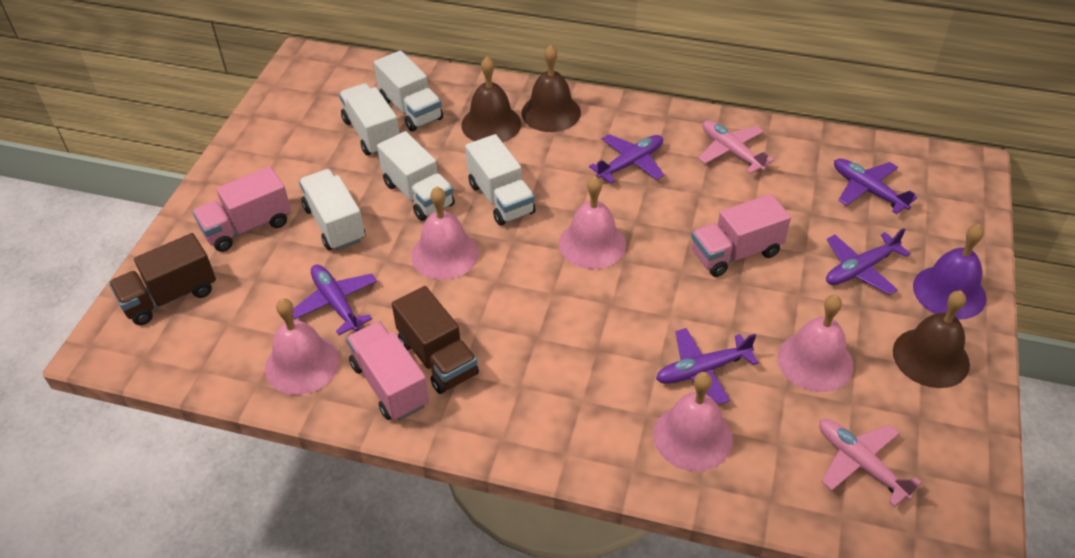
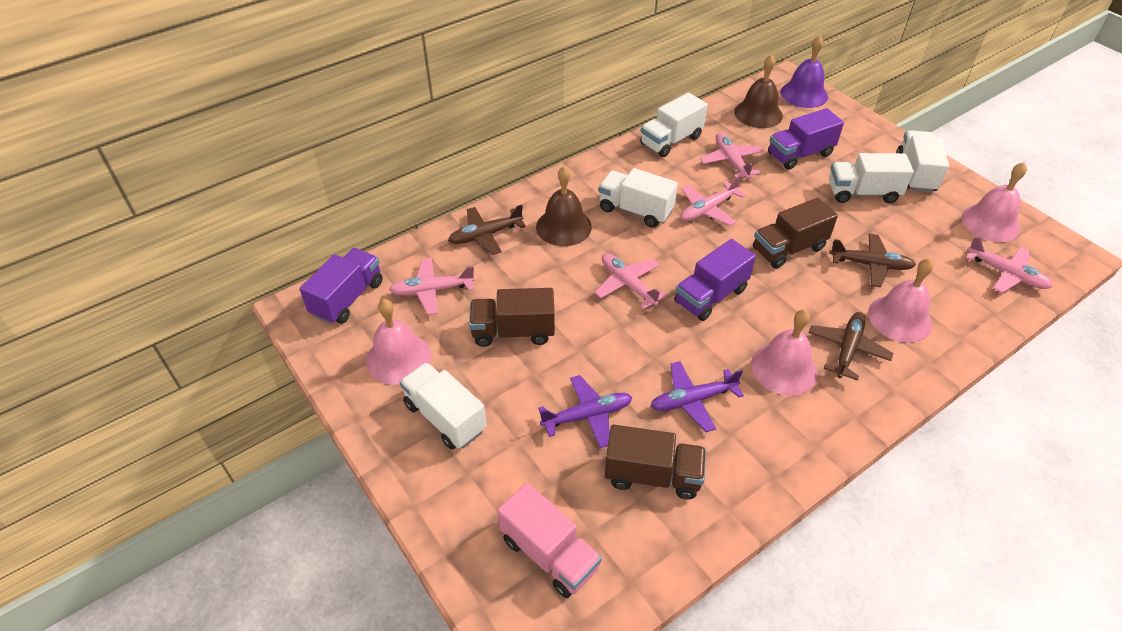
brown bell: 3 -> 2
brown plane: 0 -> 3
brown truck: 2 -> 3
pink bell: 5 -> 4
pink plane: 2 -> 5
pink truck: 3 -> 1
purple plane: 5 -> 2
purple truck: 0 -> 3

